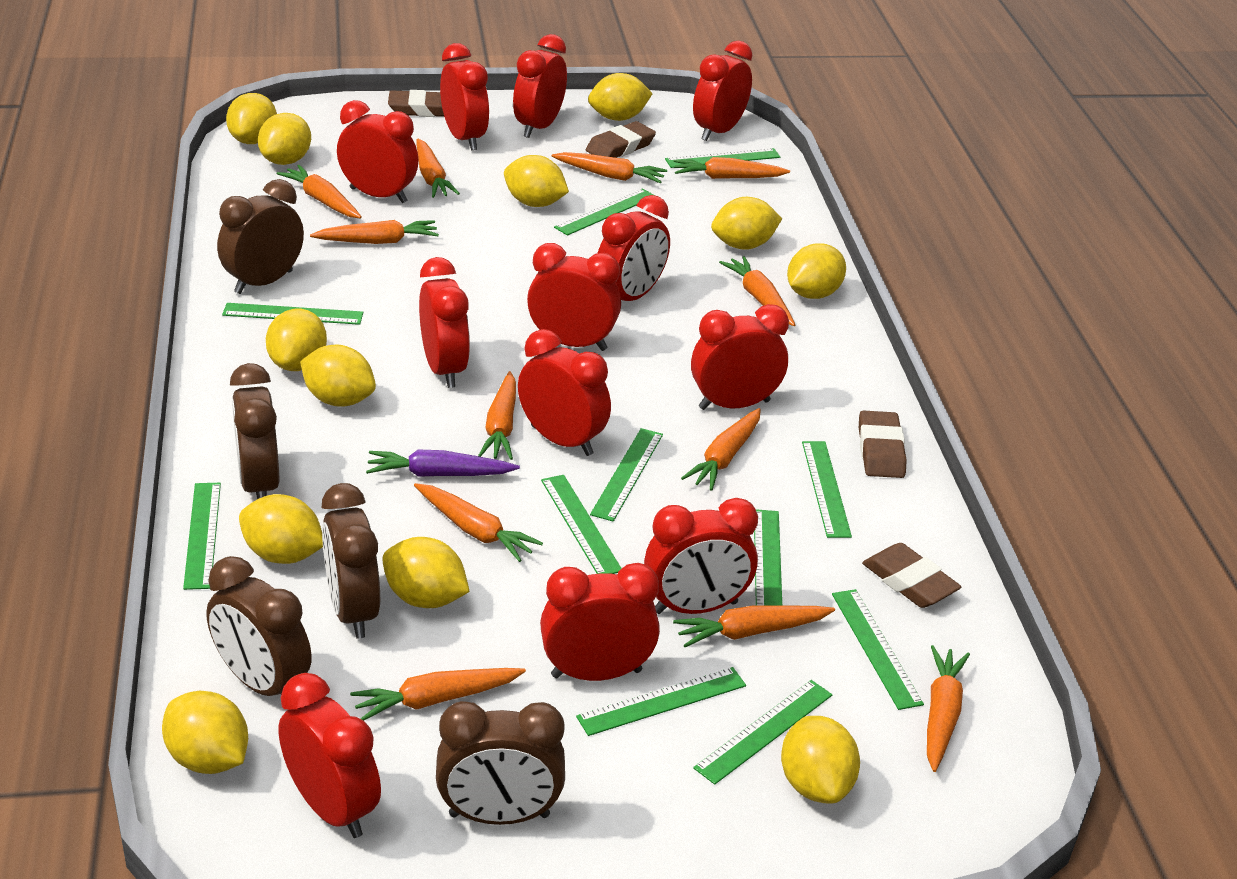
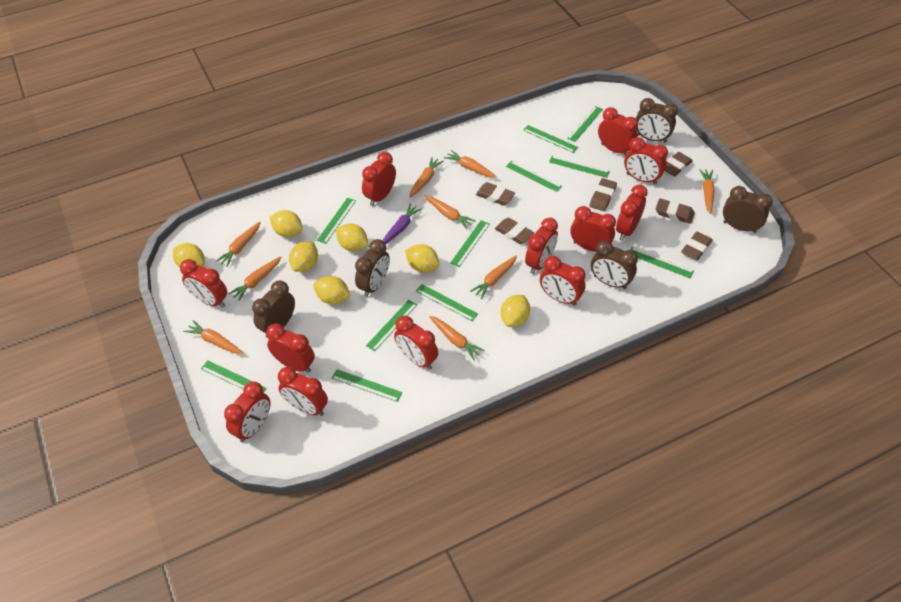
brown eraser: 4 -> 6
orange carrot: 12 -> 9
yellow lemon: 12 -> 7

